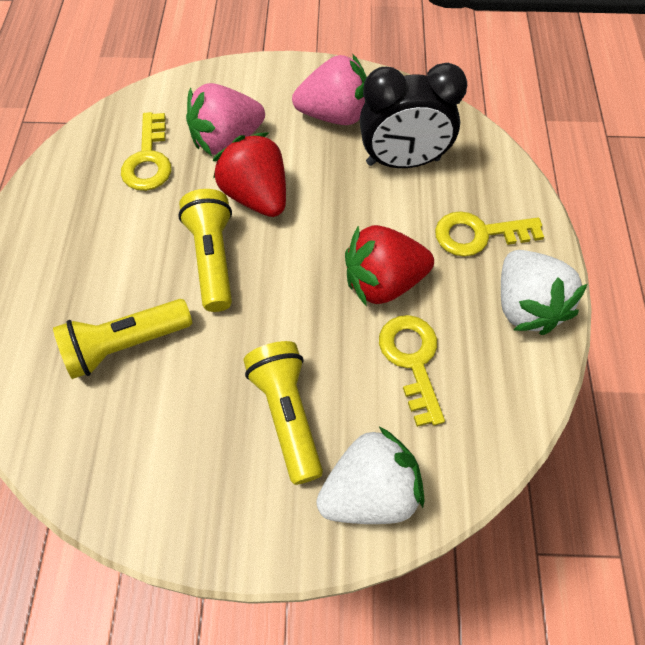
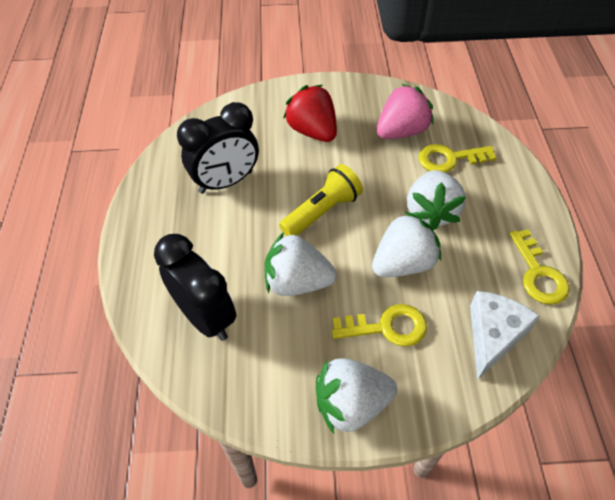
black clock: 1 -> 2
pink strawberry: 2 -> 1
red strawberry: 2 -> 1
white cheese: 0 -> 1
white strawberry: 2 -> 4
yellow flashlight: 3 -> 1

